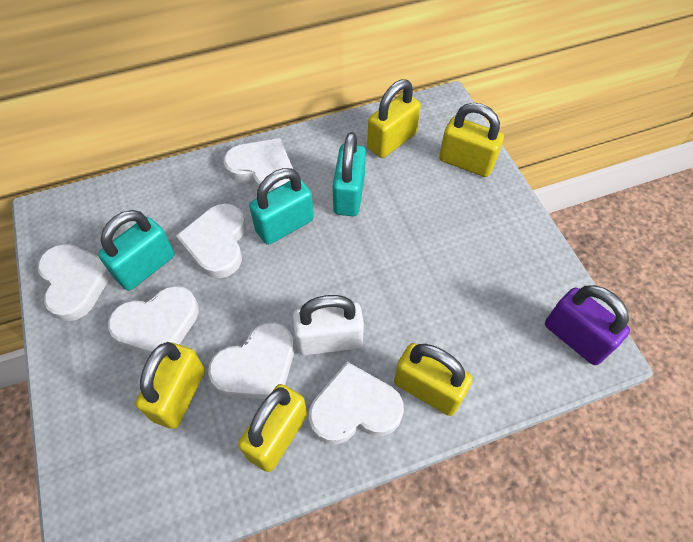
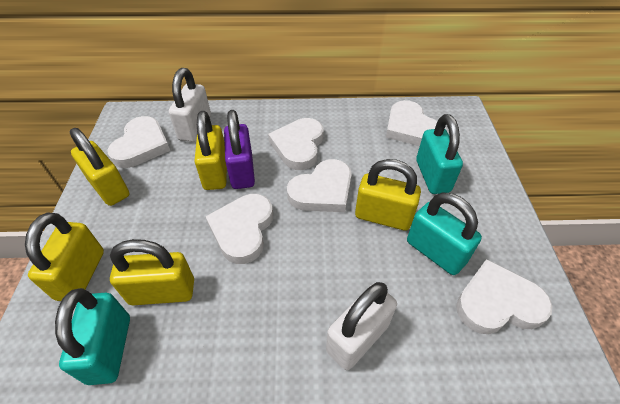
white padlock: 1 -> 2

